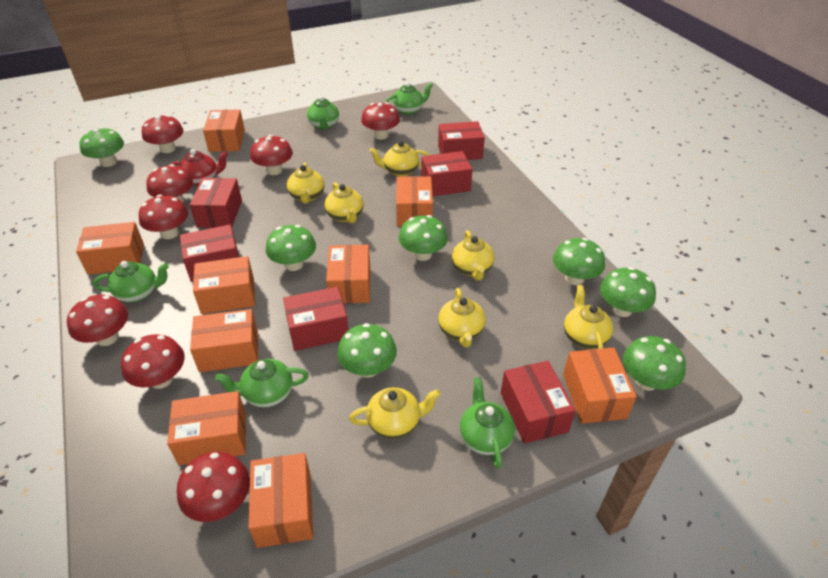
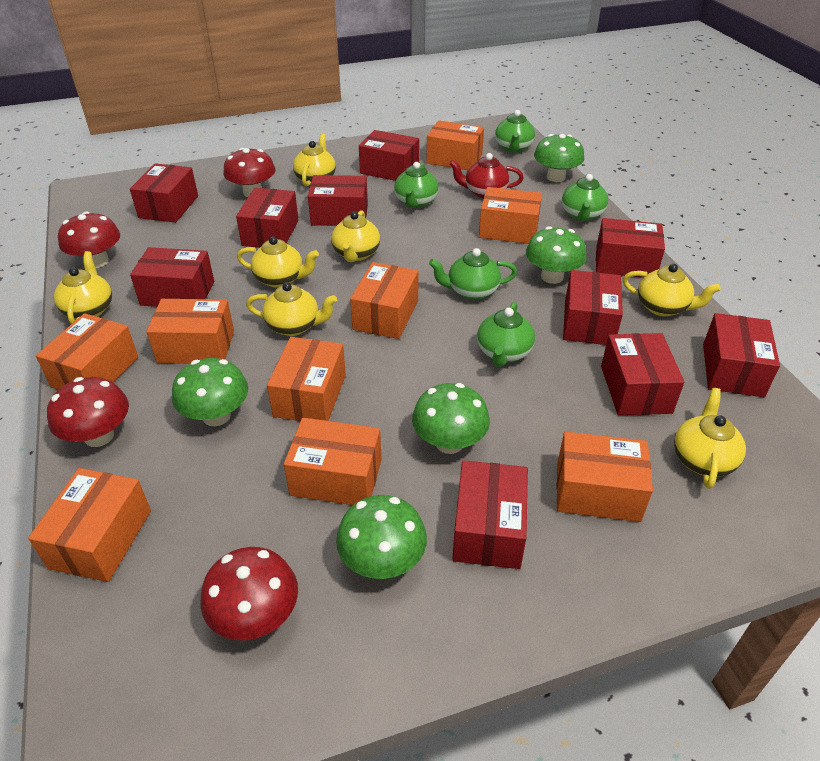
green mushroom: 7 -> 5
red box: 6 -> 10
red mushroom: 8 -> 4

